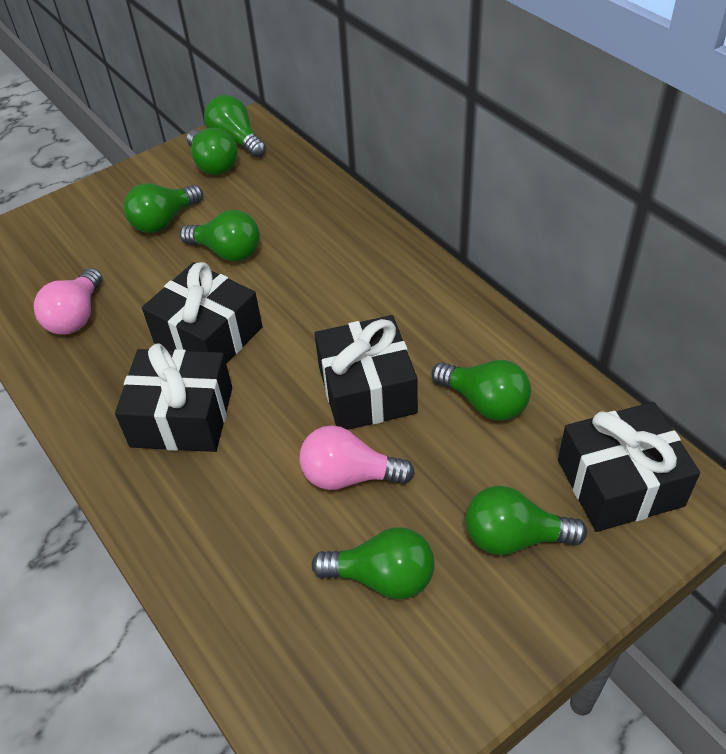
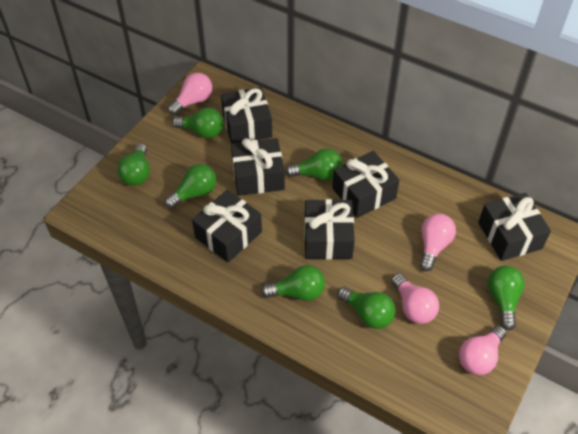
black gift: 4 -> 6
pink light bulb: 2 -> 4

